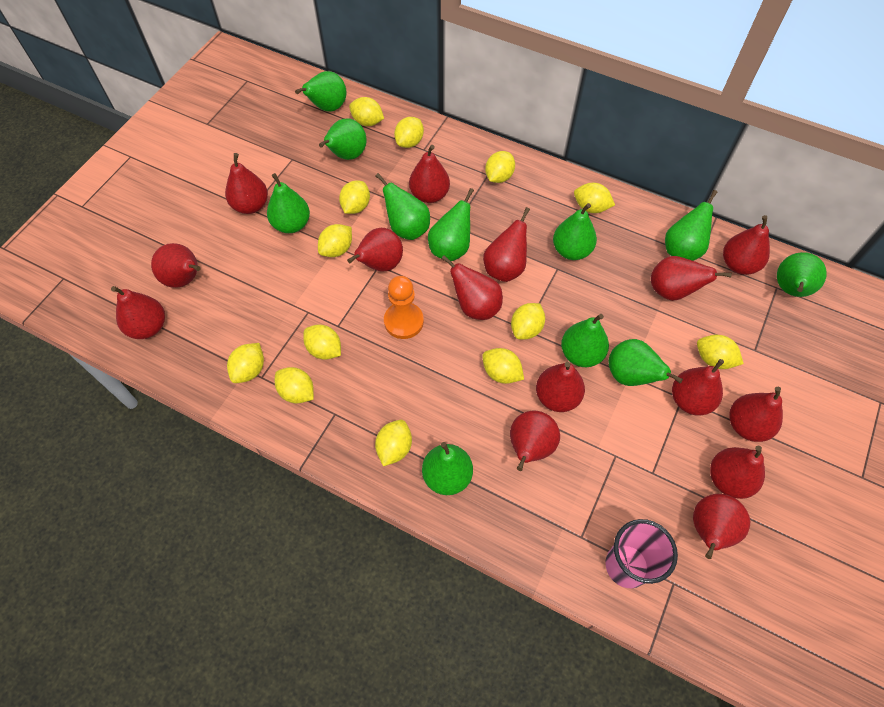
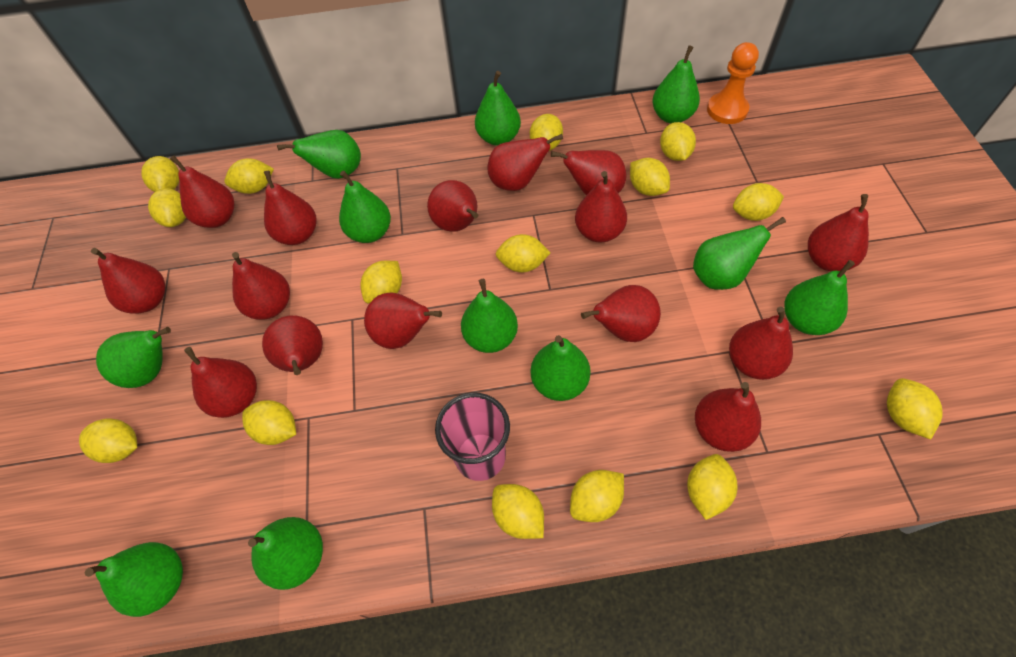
yellow lemon: 13 -> 15

